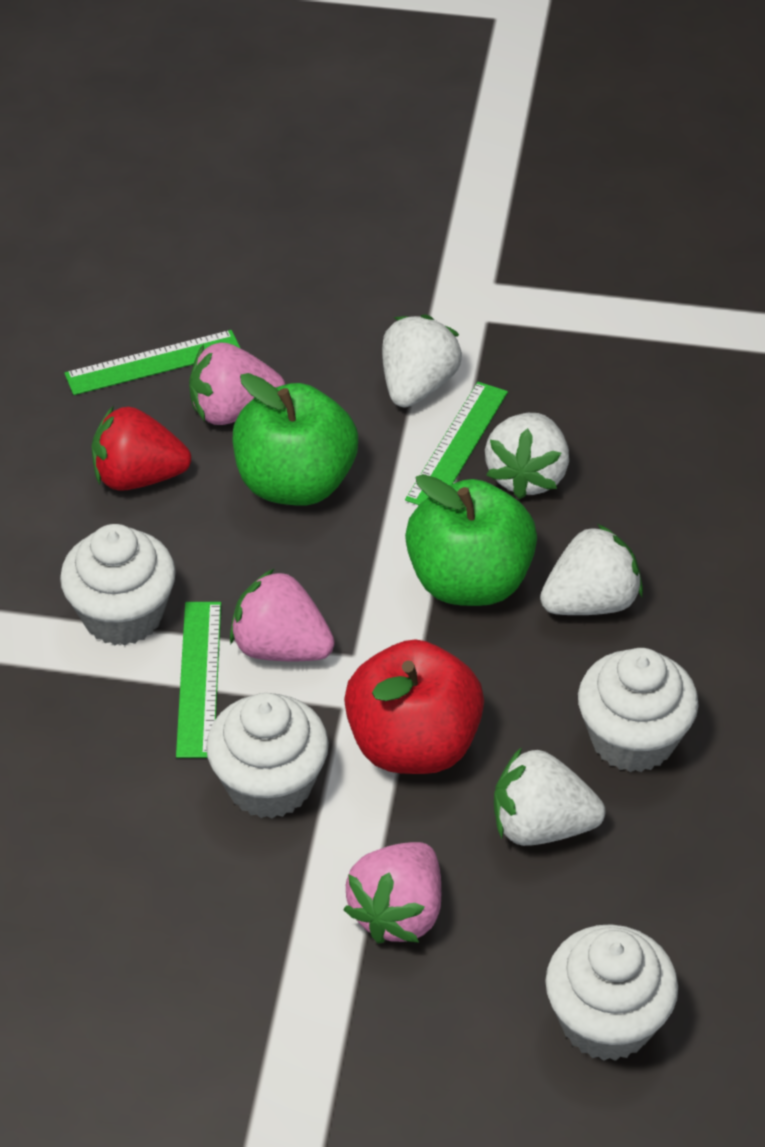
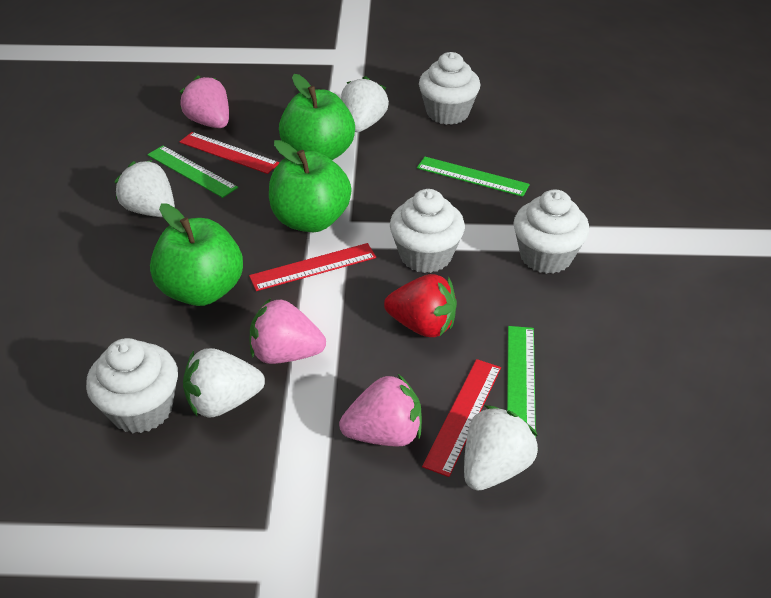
green apple: 2 -> 3
red apple: 1 -> 0
red ruler: 0 -> 3

